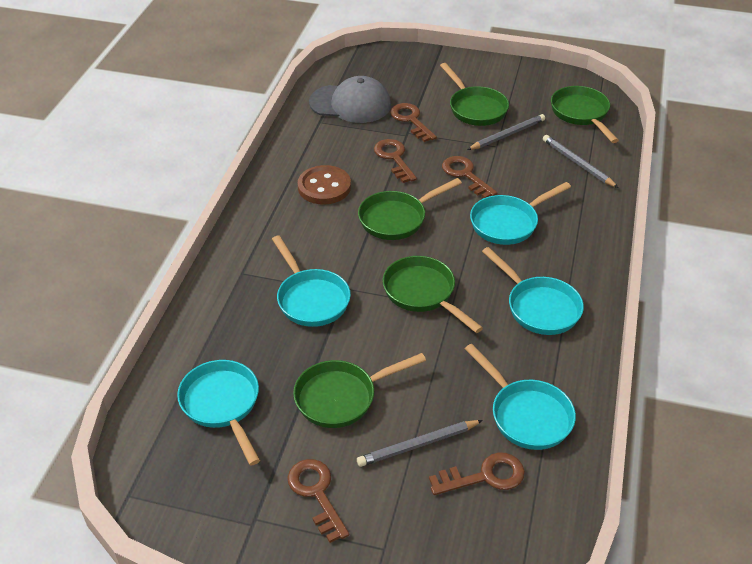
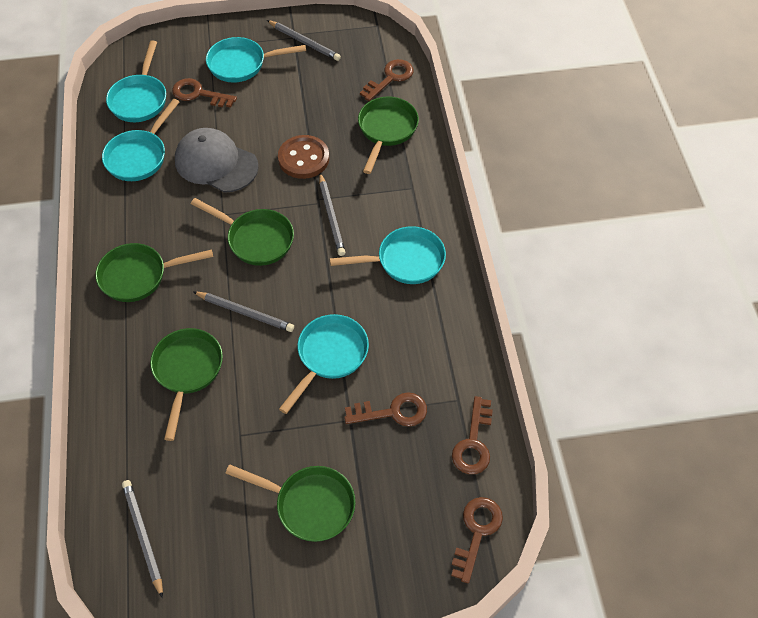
grey pencil: 3 -> 4

